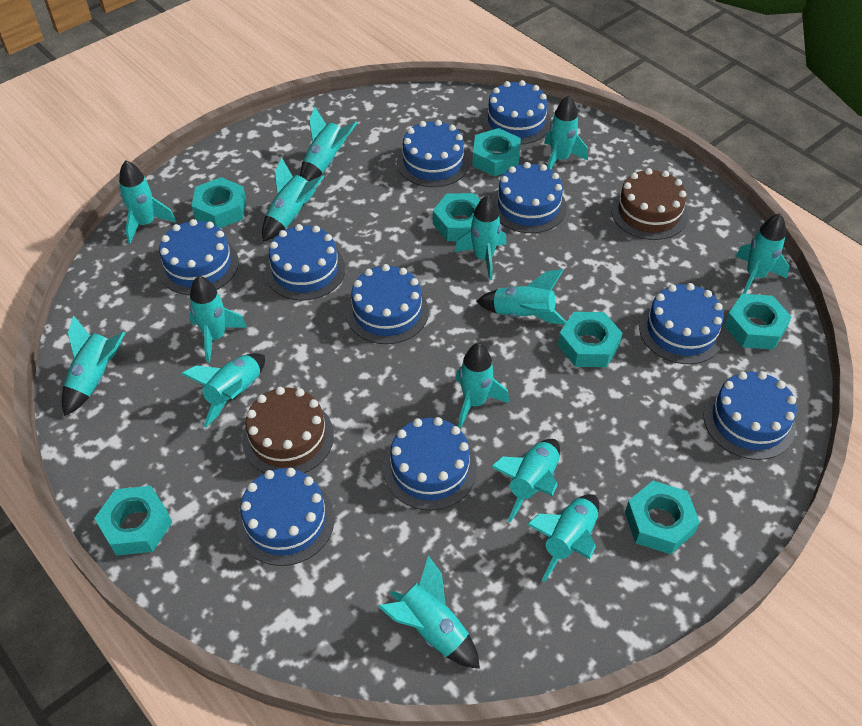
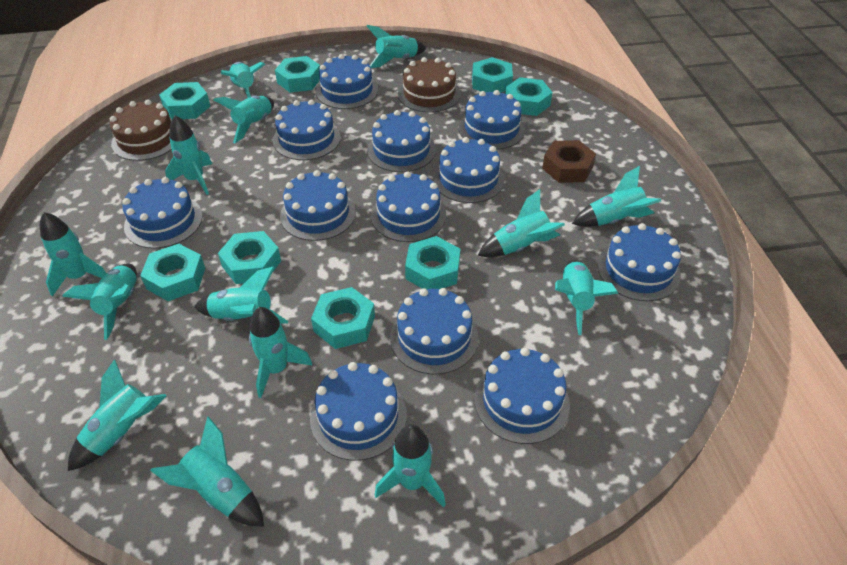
blue cake: 10 -> 12
brown nut: 0 -> 1
turquoise nut: 7 -> 8

